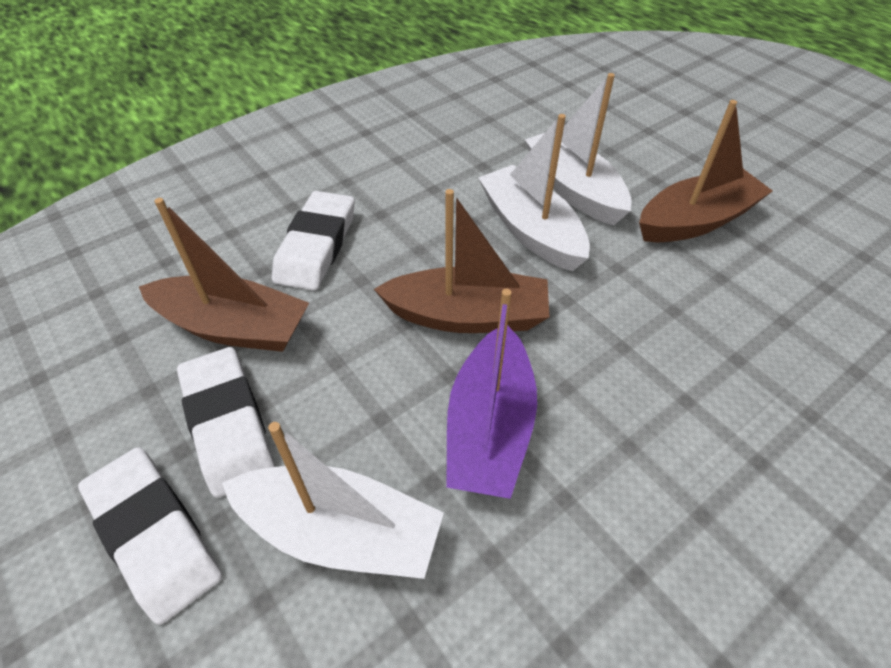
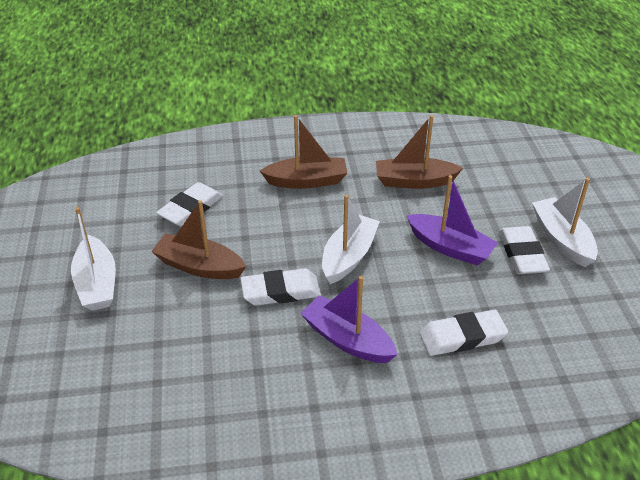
purple boat: 1 -> 2
white eraser: 3 -> 4

